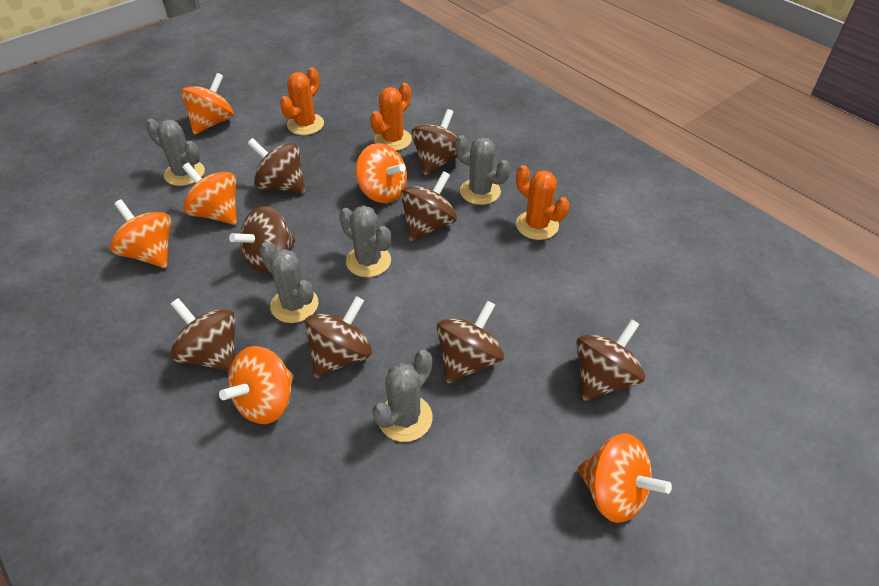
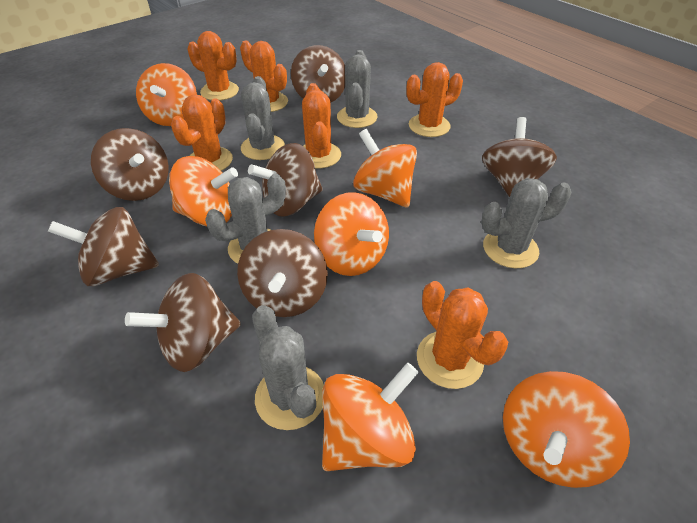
brown spinning top: 8 -> 7
orange cactus: 3 -> 6

